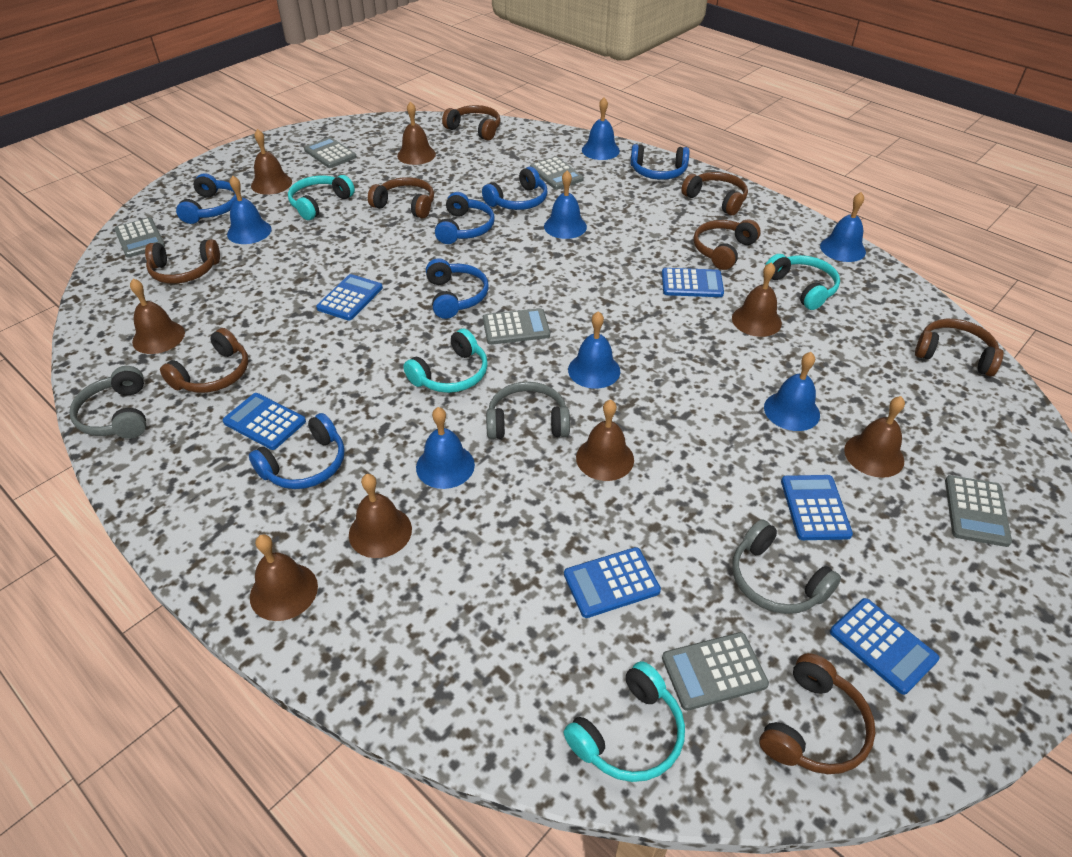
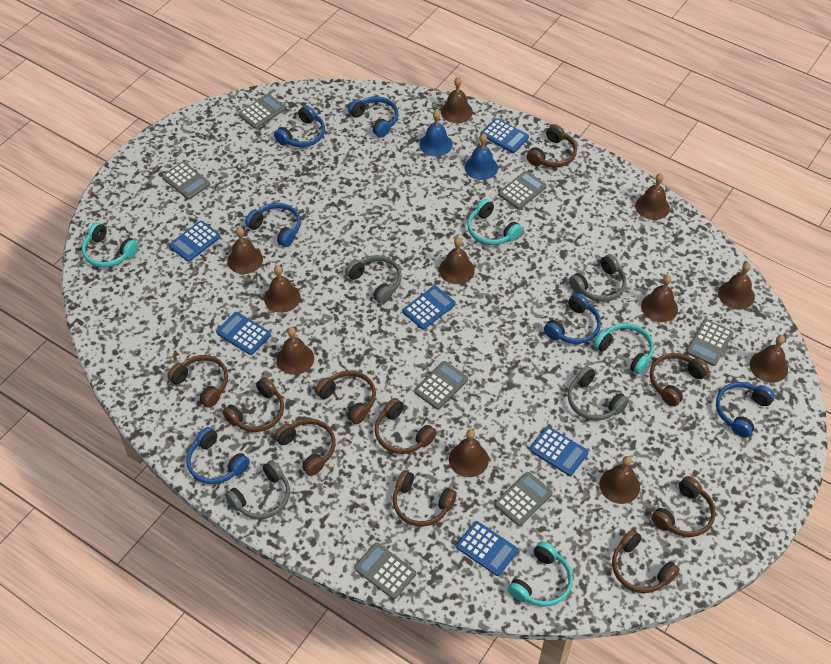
blue bell: 7 -> 2
brown bell: 8 -> 11
brown headphones: 8 -> 10
grey calculator: 6 -> 7
grey headphones: 3 -> 4

